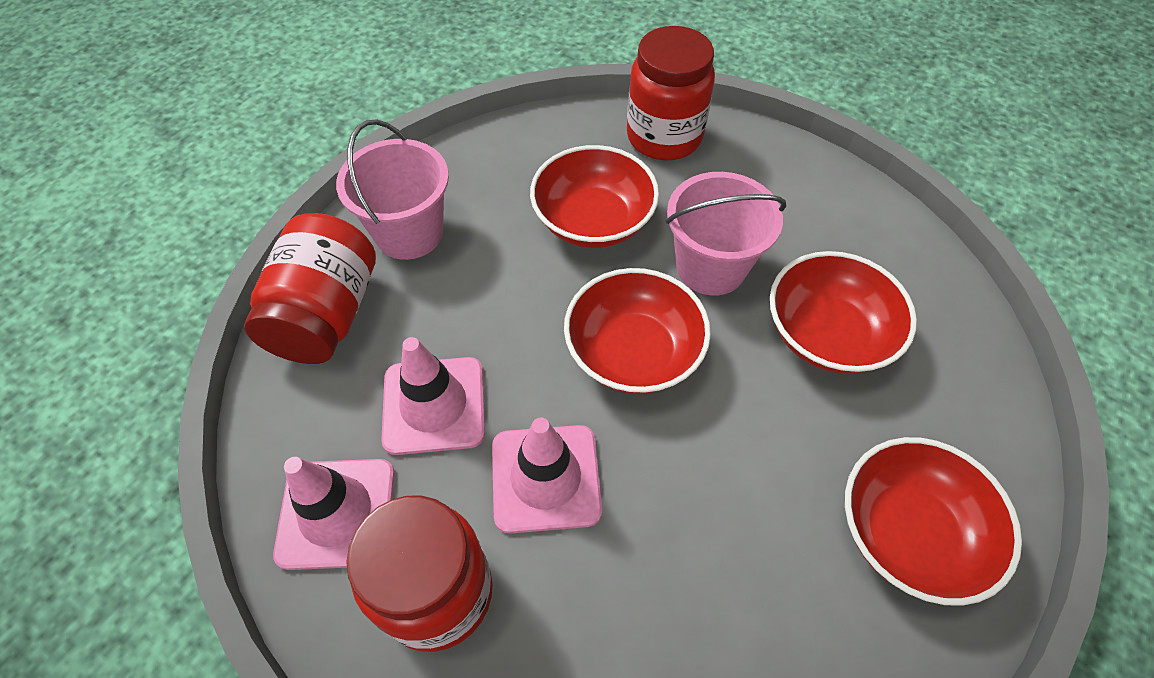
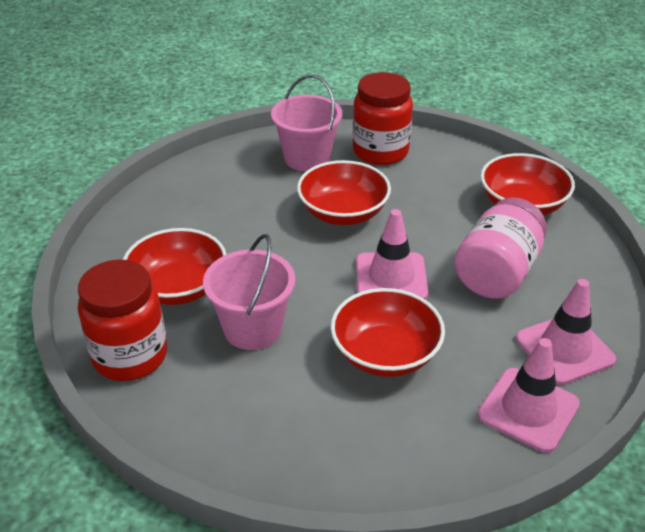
pink jar: 0 -> 1
red jar: 3 -> 2

